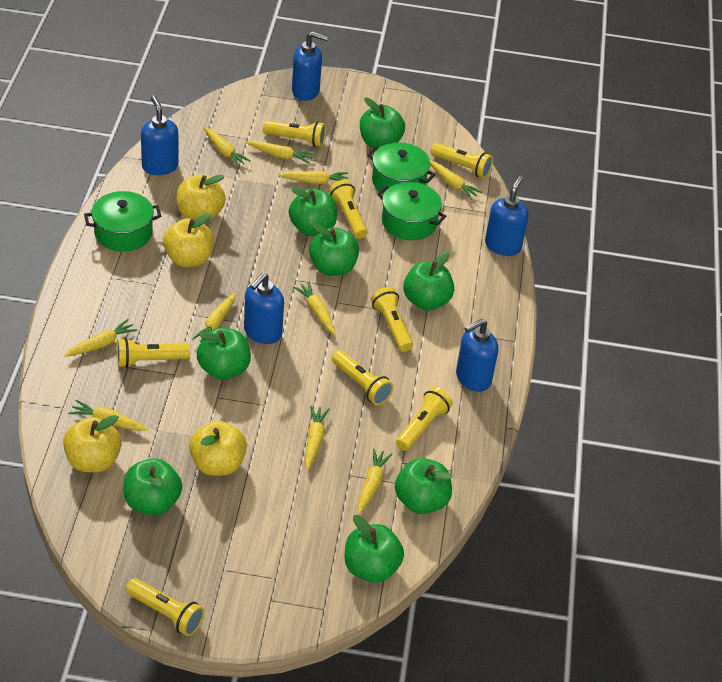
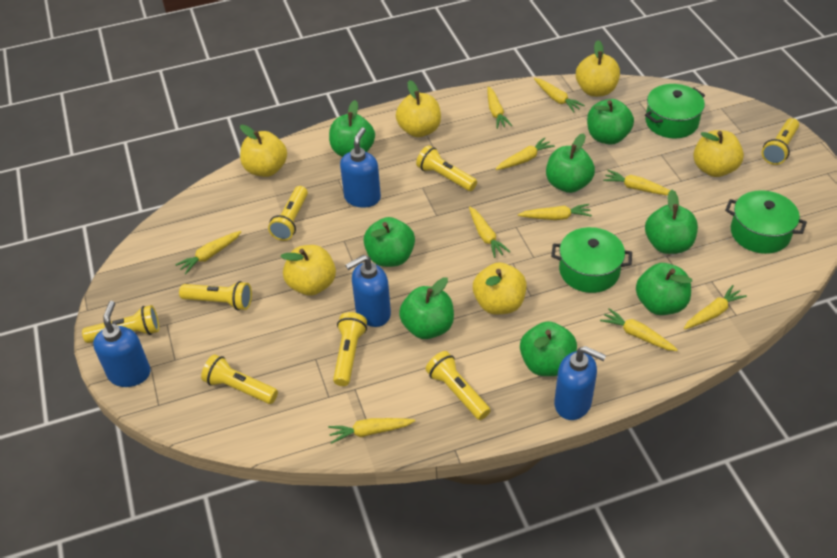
blue soap dispenser: 5 -> 4
yellow apple: 4 -> 6

